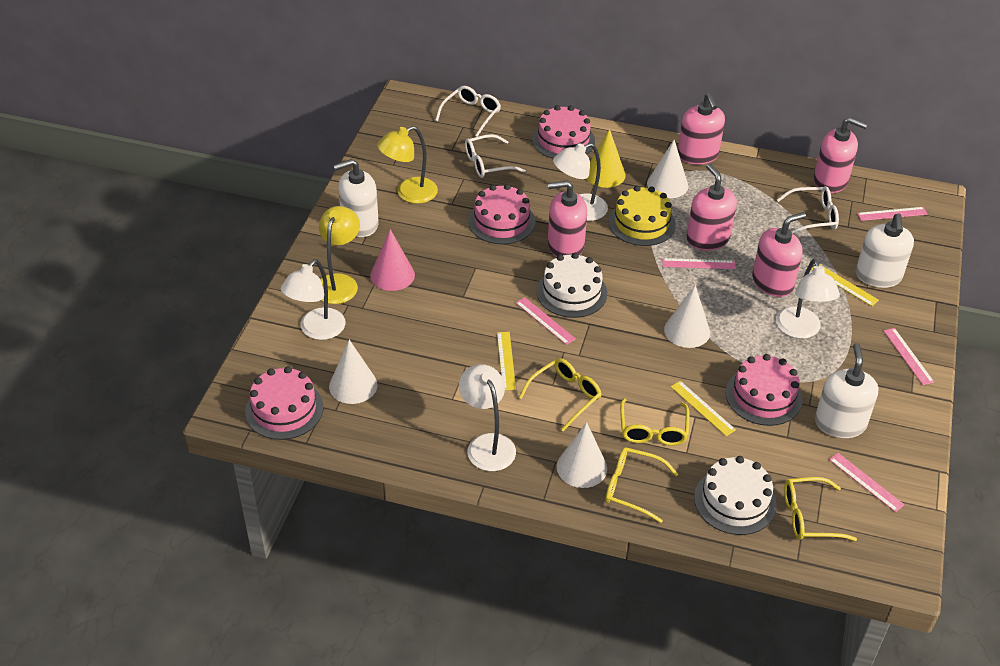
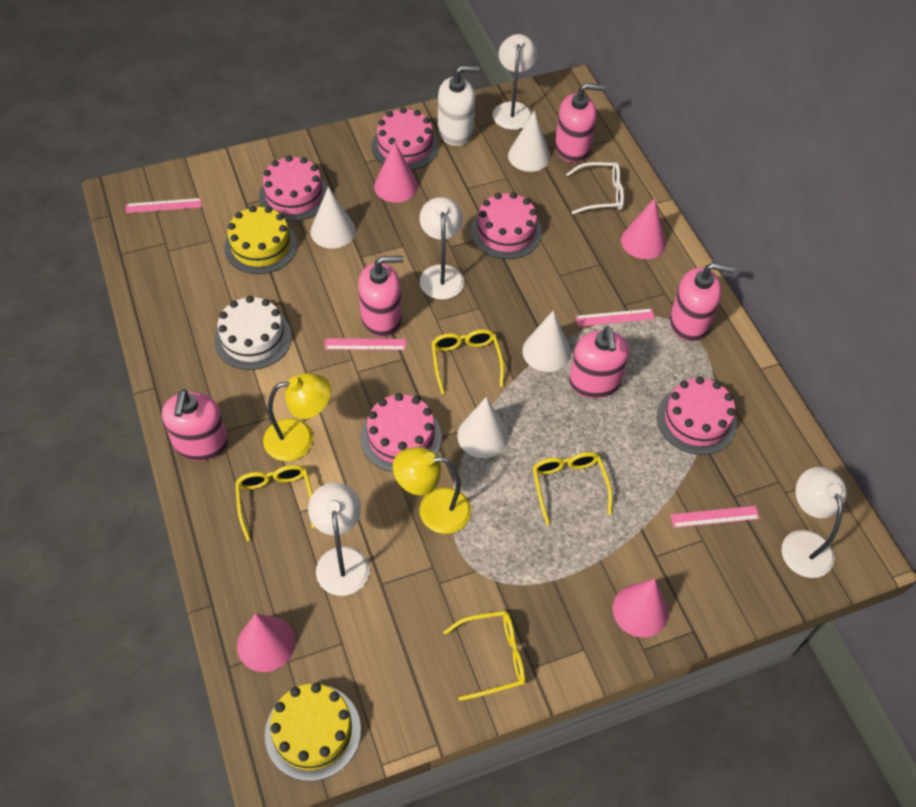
pink cake: 4 -> 5
pink cone: 1 -> 4
pink ruler: 5 -> 4
white cake: 2 -> 1
white glasses: 3 -> 1
white soap dispenser: 3 -> 1
yellow cake: 1 -> 2
yellow cone: 1 -> 0
yellow ruler: 3 -> 0

